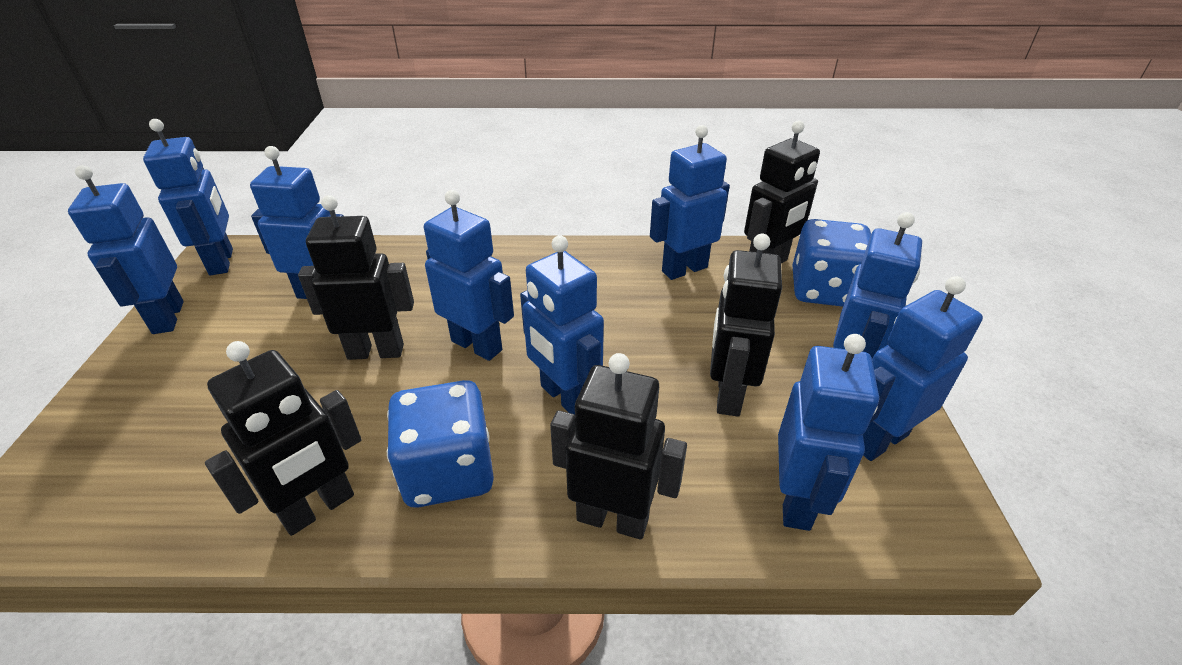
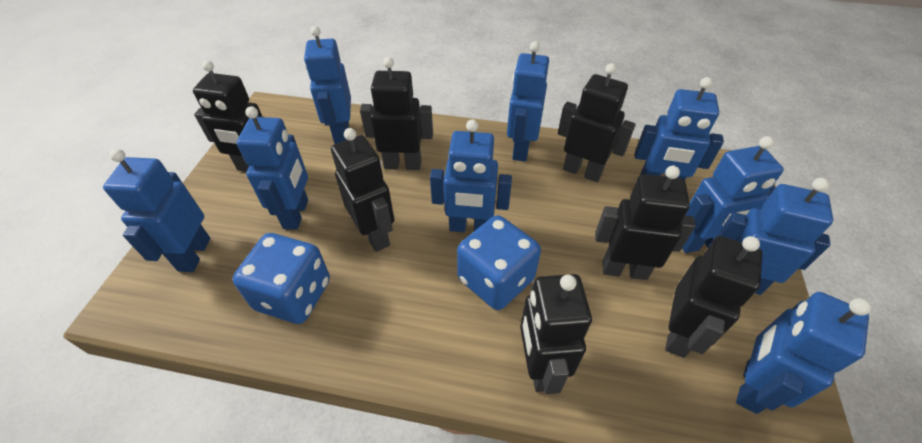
black robot: 5 -> 7

